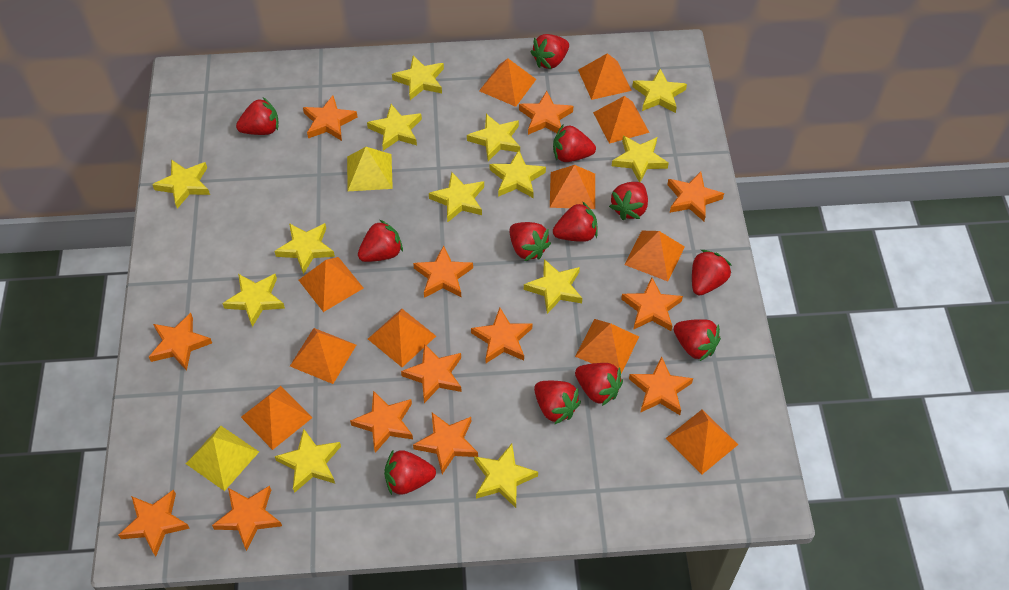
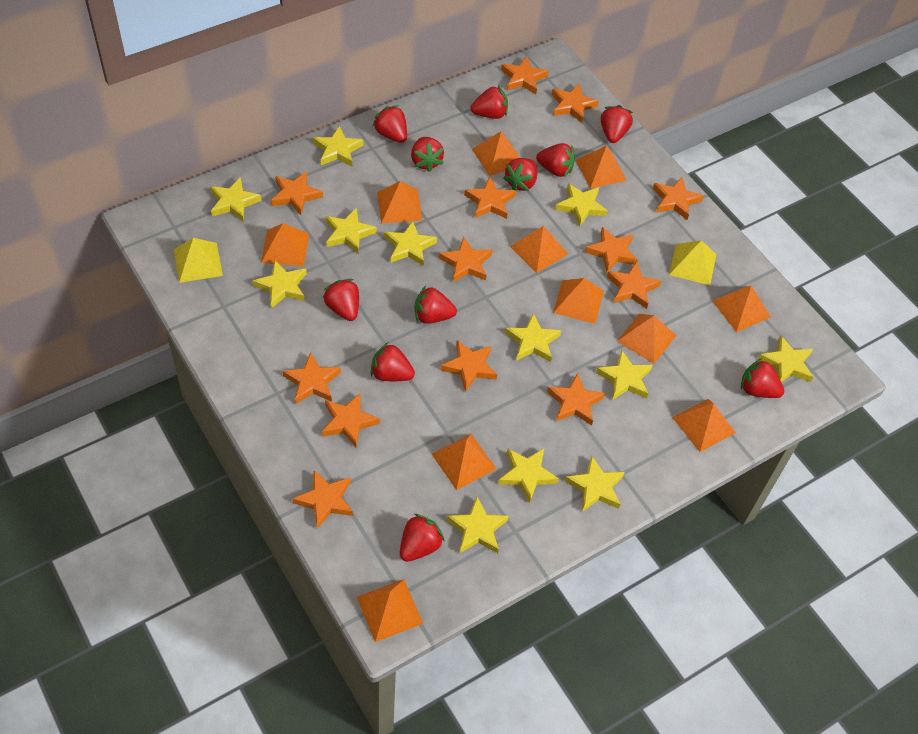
red strawberry: 12 -> 11
yellow star: 13 -> 12

